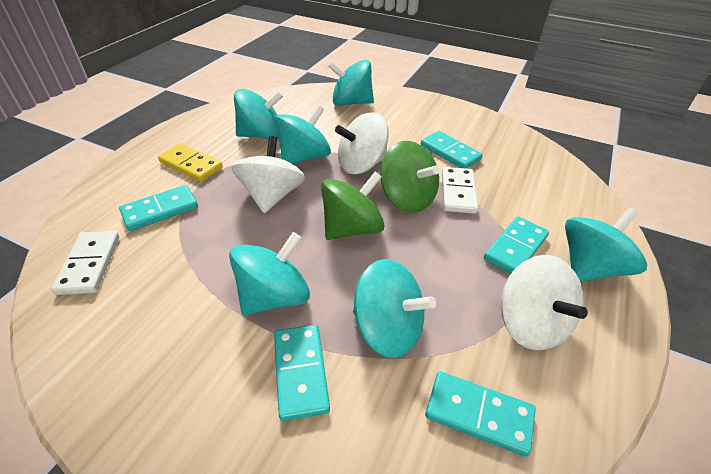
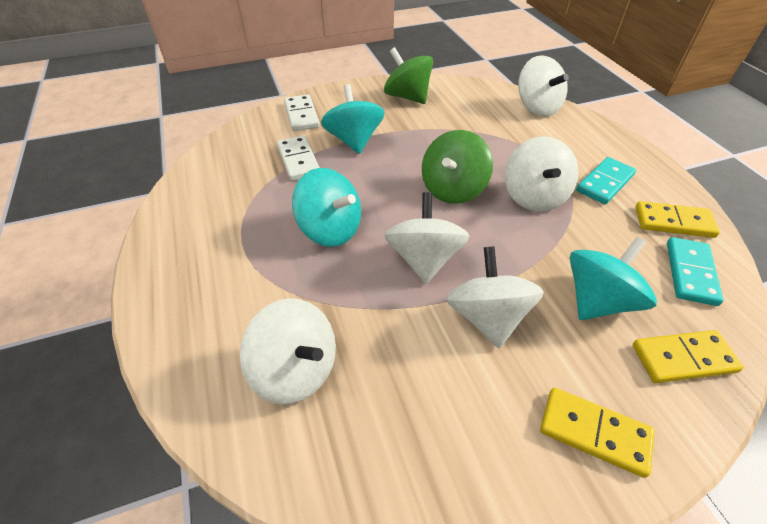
turquoise domino: 5 -> 2
turquoise spinning top: 6 -> 3
white spinning top: 3 -> 5
yellow domino: 1 -> 3

